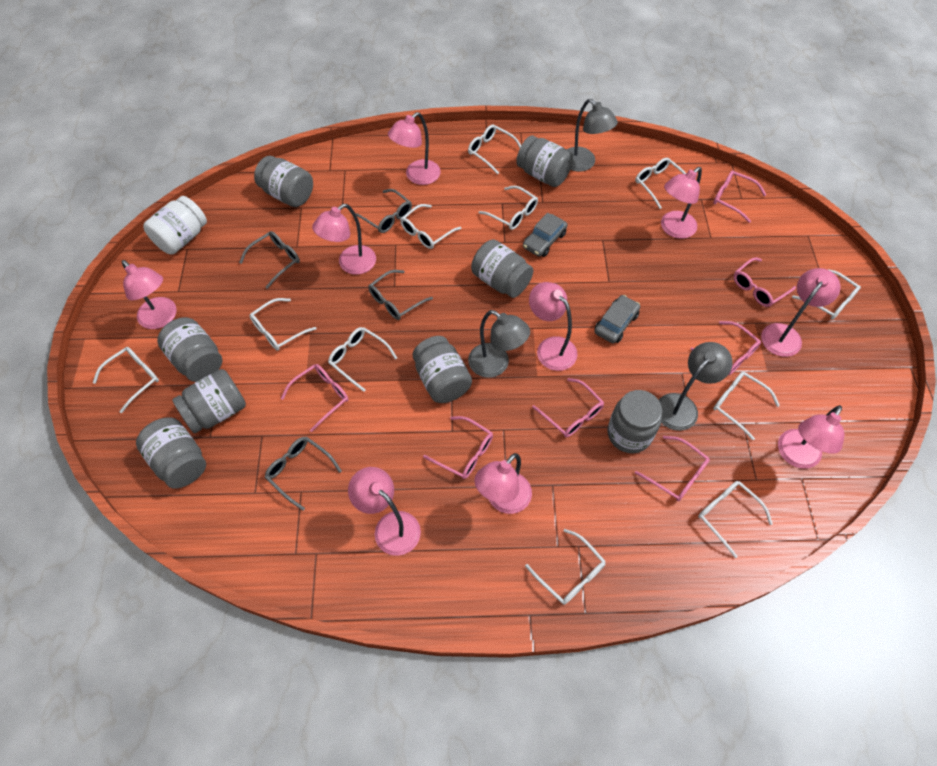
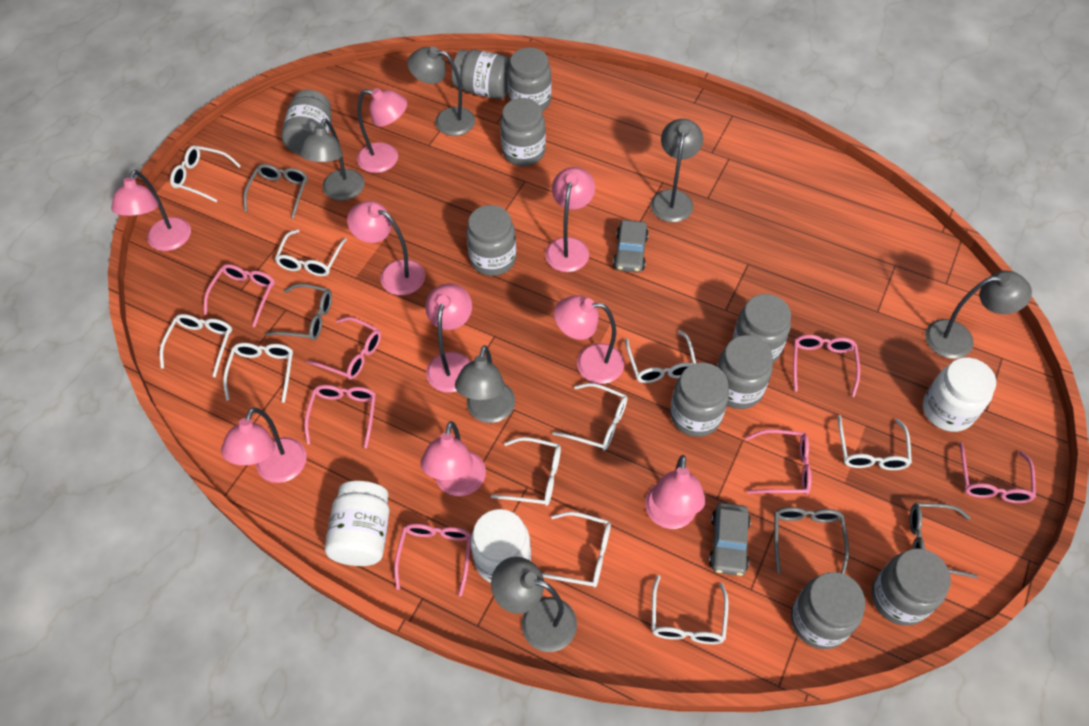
grey jar: 8 -> 10
grey lamp: 3 -> 6
white glasses: 11 -> 10
white jar: 1 -> 3

